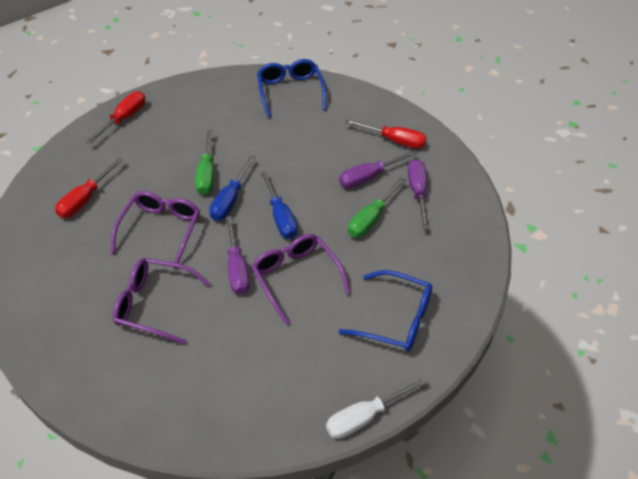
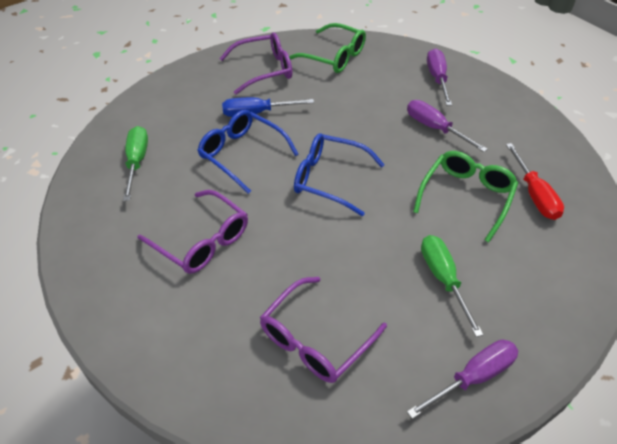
blue screwdriver: 2 -> 1
green glasses: 0 -> 2
red screwdriver: 3 -> 1
white screwdriver: 1 -> 0

